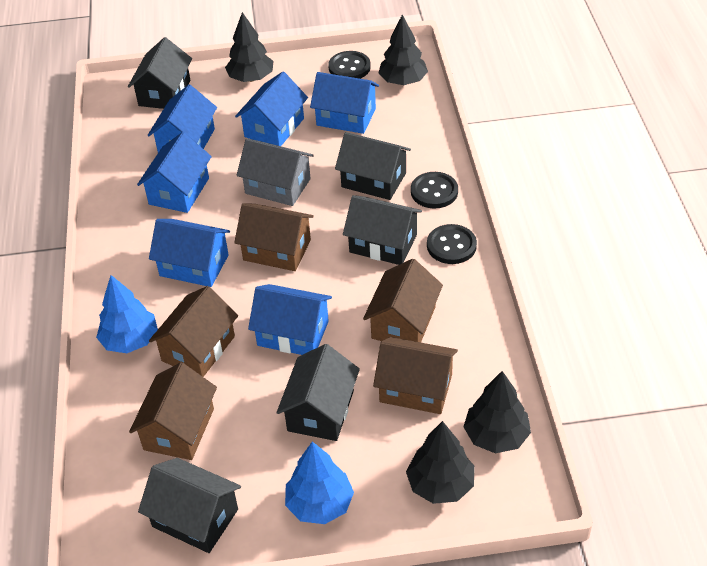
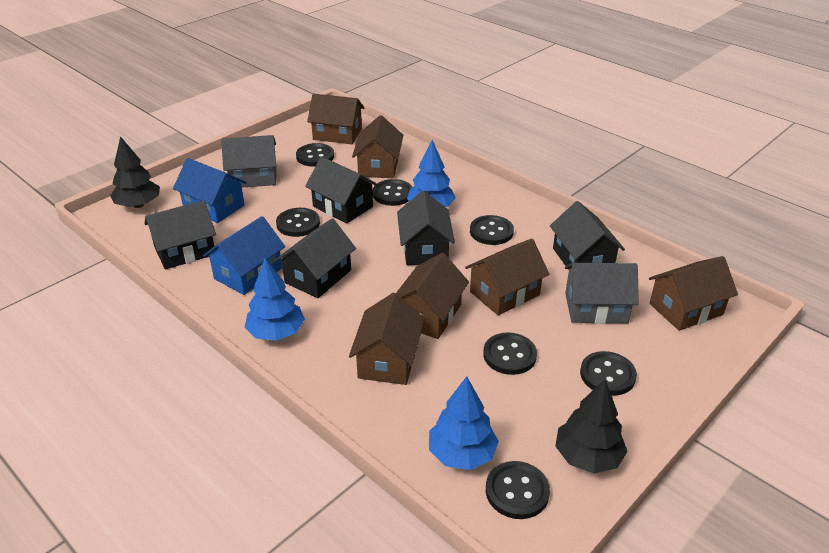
black button: 3 -> 7
black tree: 4 -> 2
blue house: 6 -> 2
blue tree: 2 -> 3
brown house: 5 -> 6
grey house: 1 -> 2

